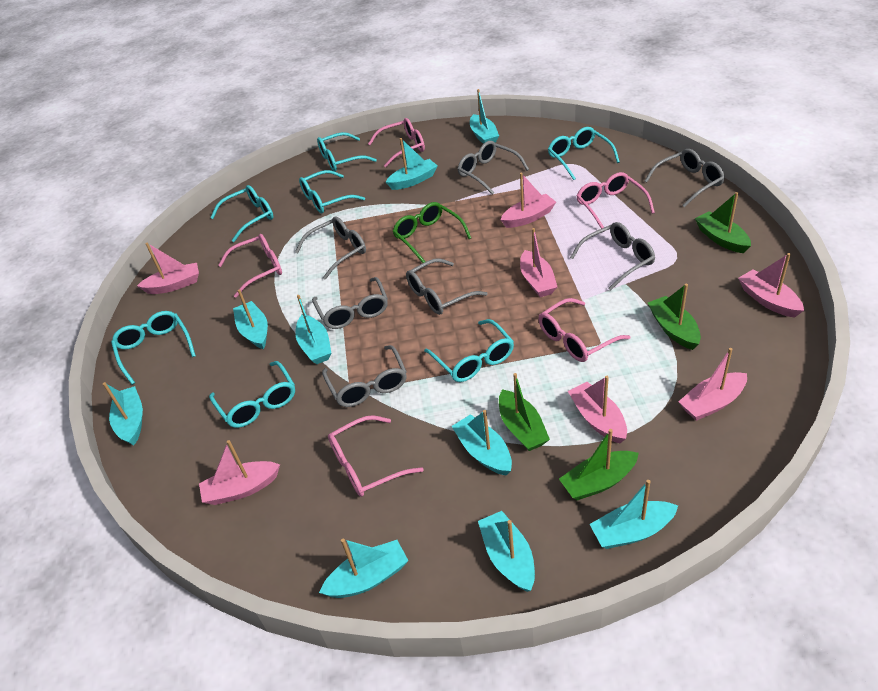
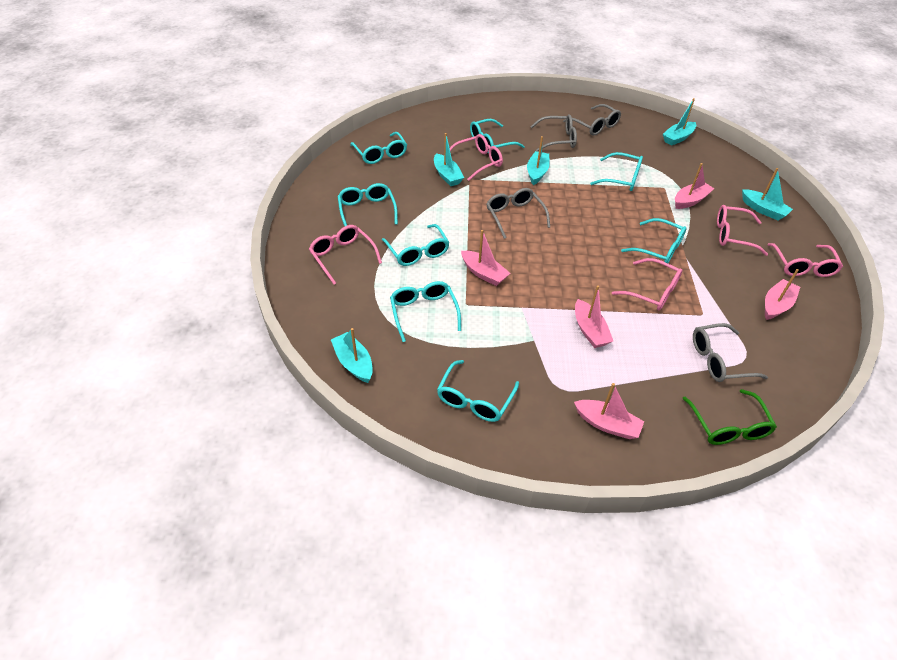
green boat: 4 -> 0
grey glasses: 7 -> 4
pink boat: 7 -> 5
turquoise boat: 9 -> 5
turquoise glasses: 7 -> 8

